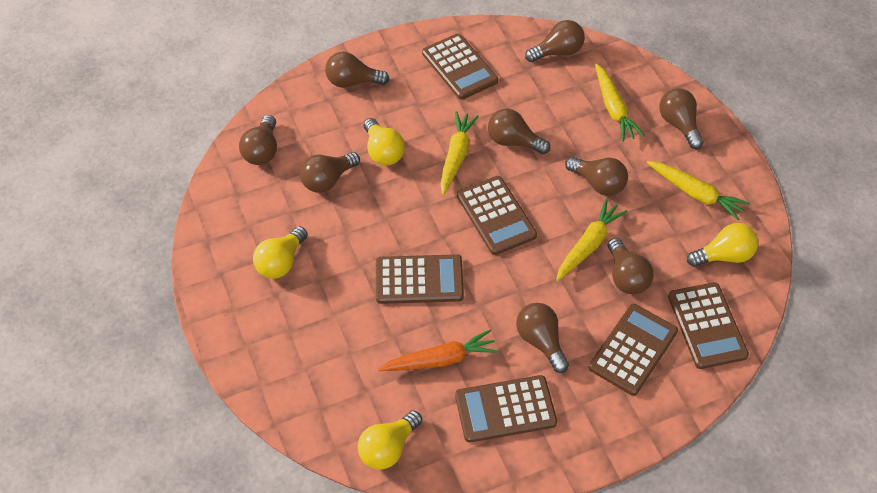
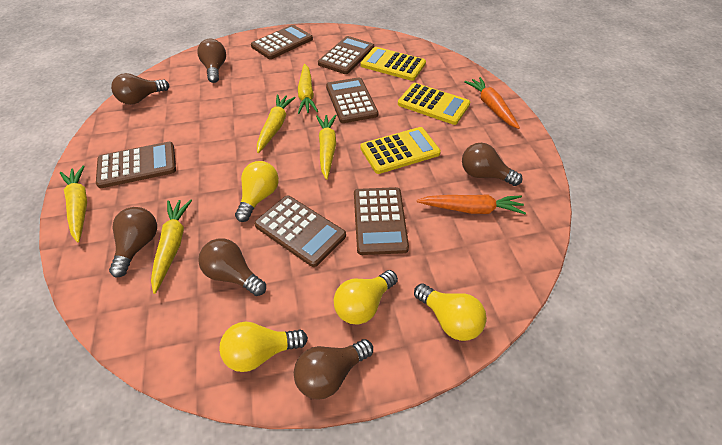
brown light bulb: 9 -> 6
orange carrot: 1 -> 2
yellow calculator: 0 -> 3
yellow carrot: 4 -> 5

